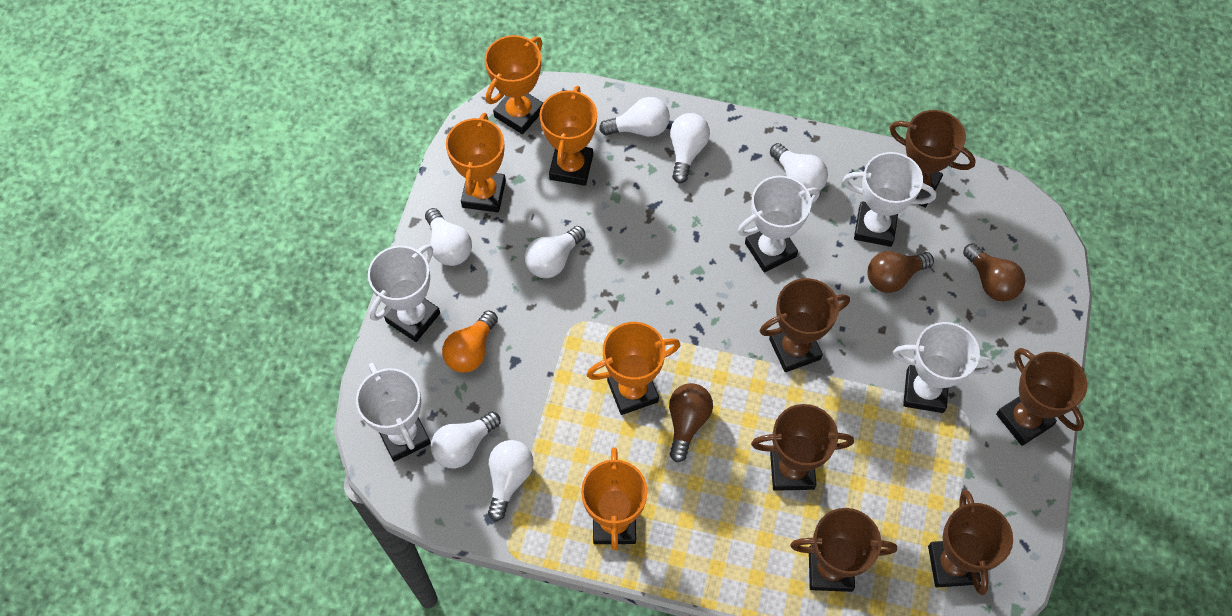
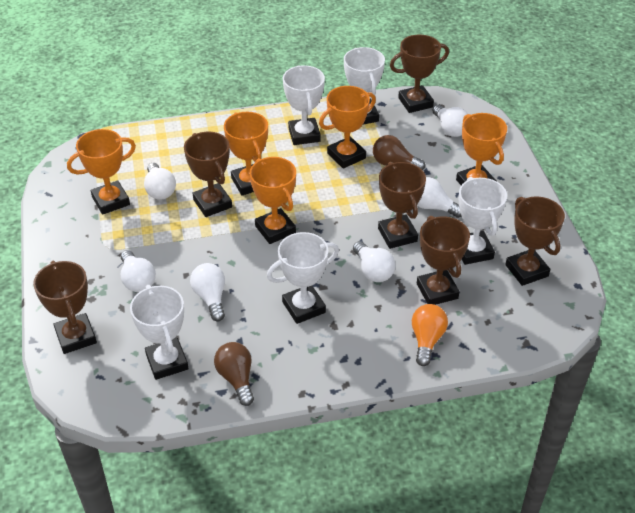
brown light bulb: 3 -> 2
white light bulb: 7 -> 6

